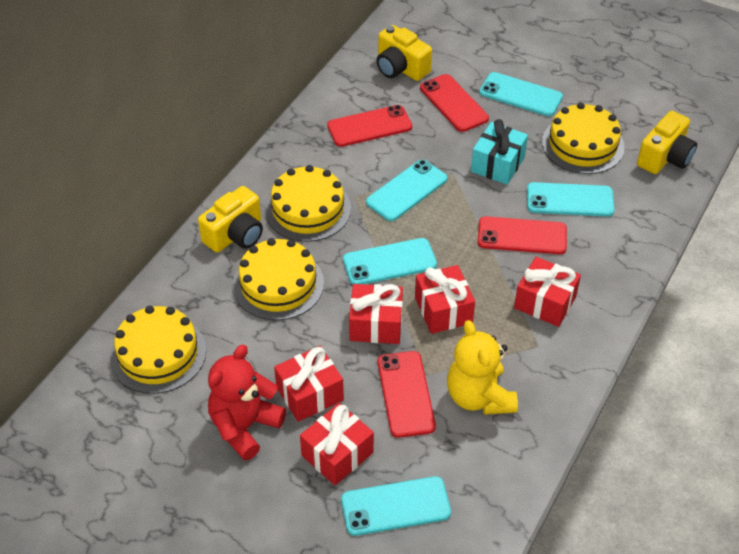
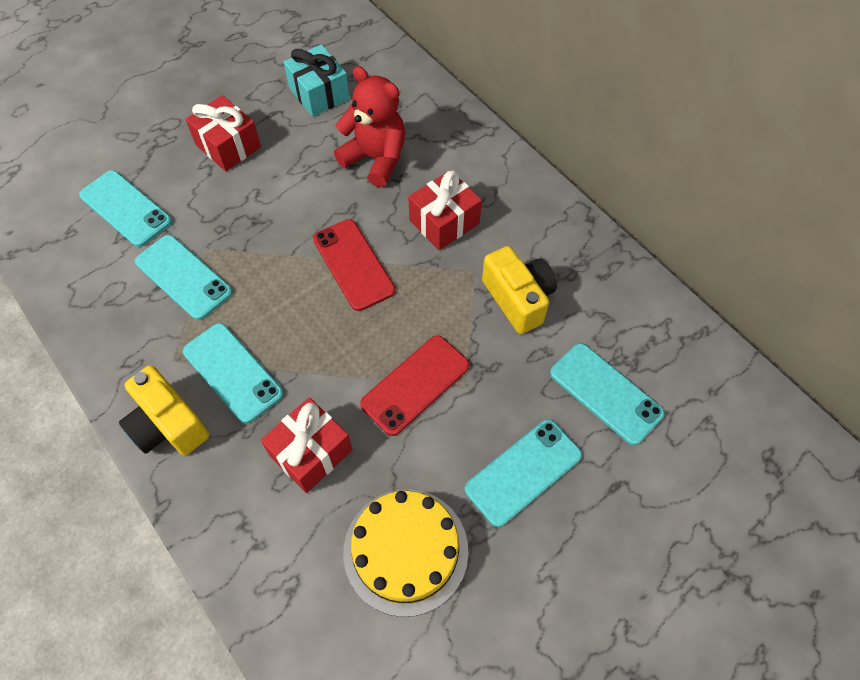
red gift: 5 -> 3
red phone: 4 -> 2
yellow cake: 4 -> 1
yellow camera: 3 -> 2
yellow teddy bear: 1 -> 0

